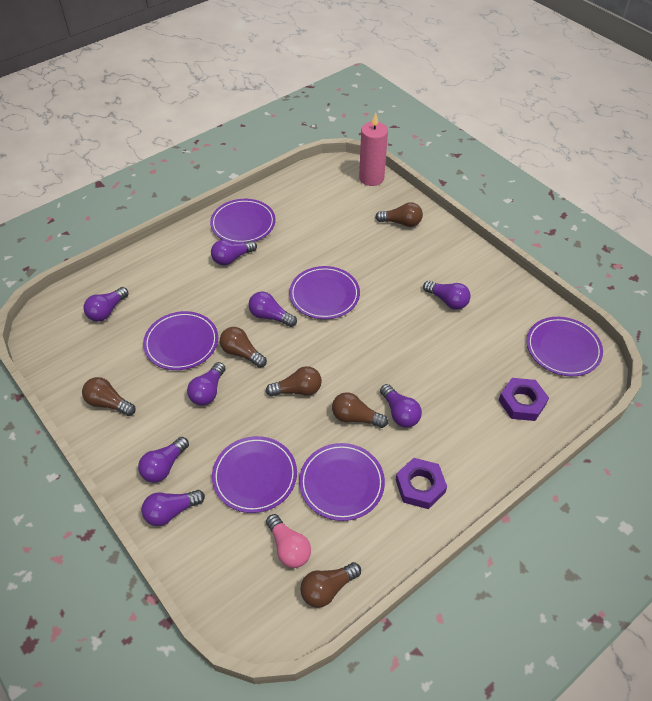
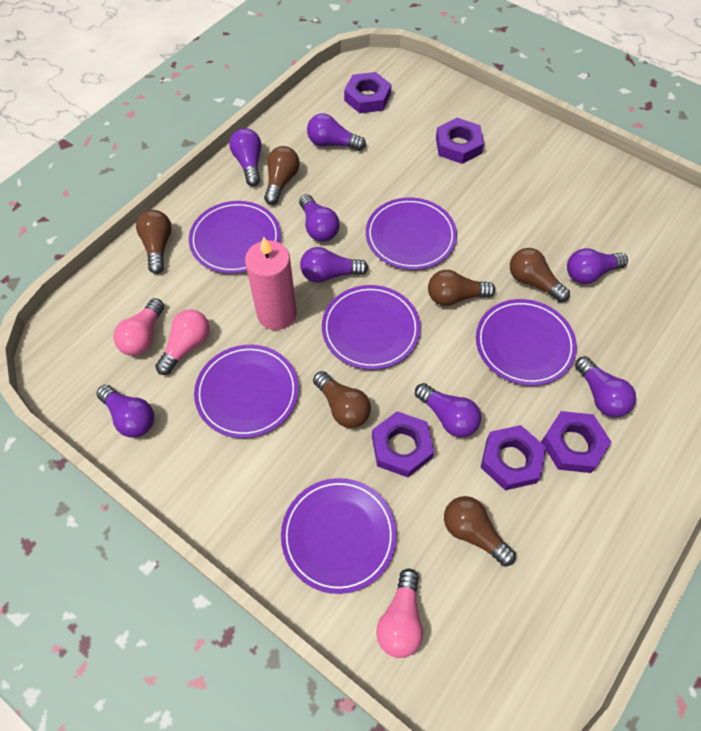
pink light bulb: 1 -> 3
purple nut: 2 -> 5

